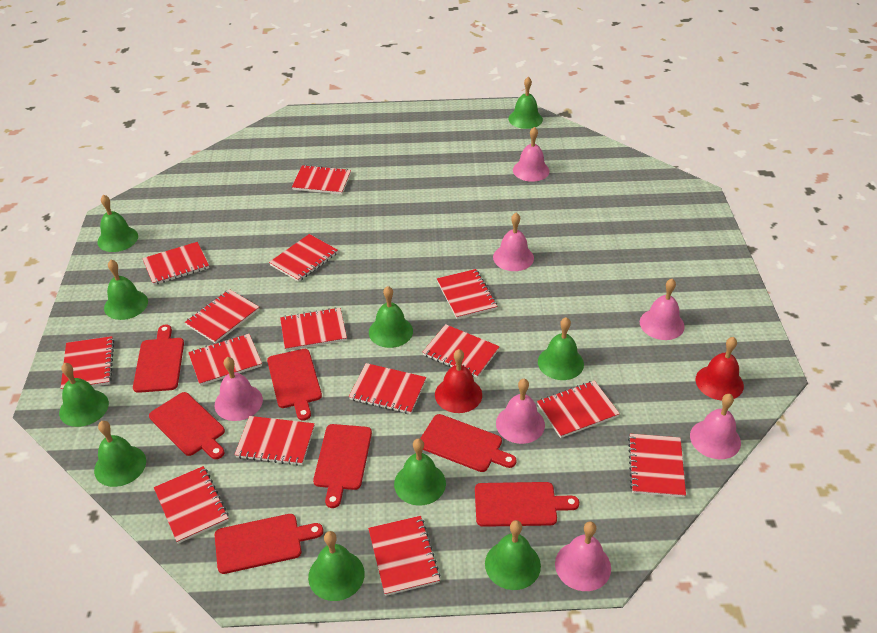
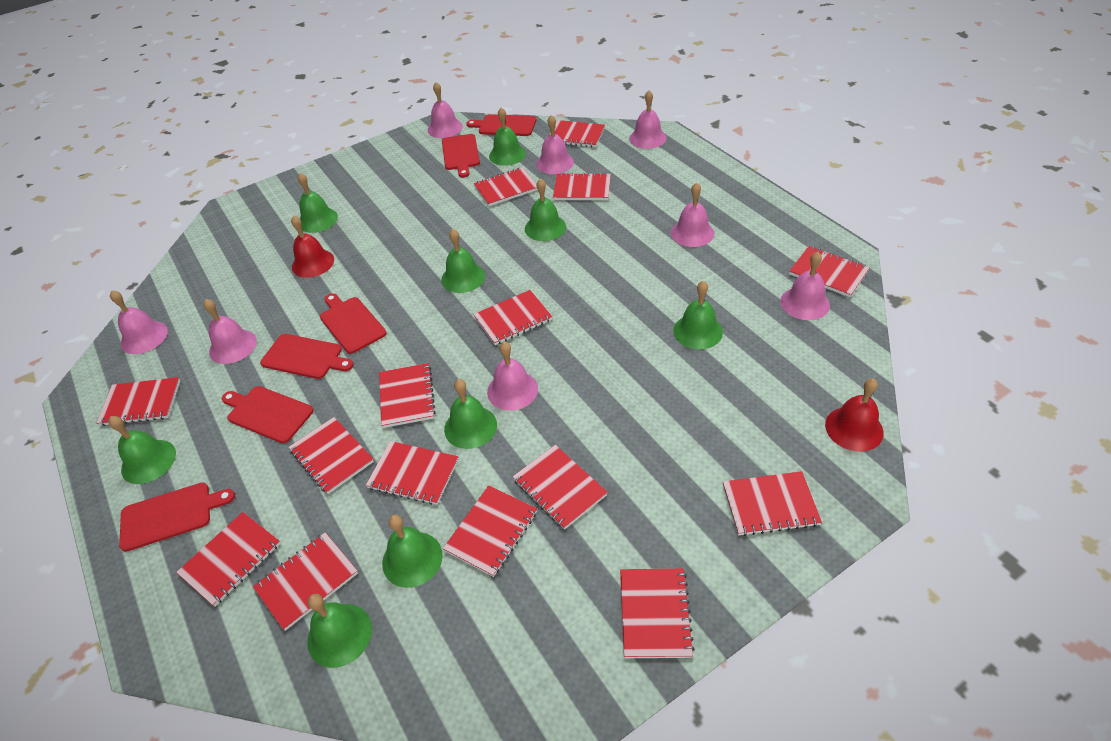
green bell: 10 -> 9
pink bell: 7 -> 8
red cutting board: 7 -> 6

